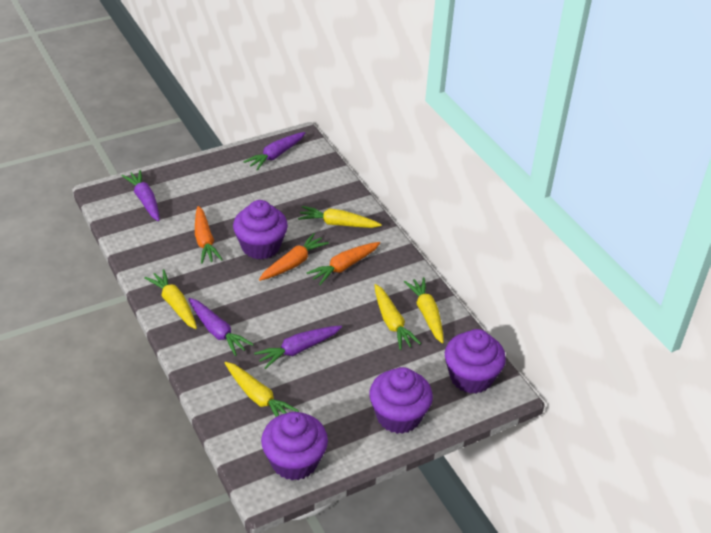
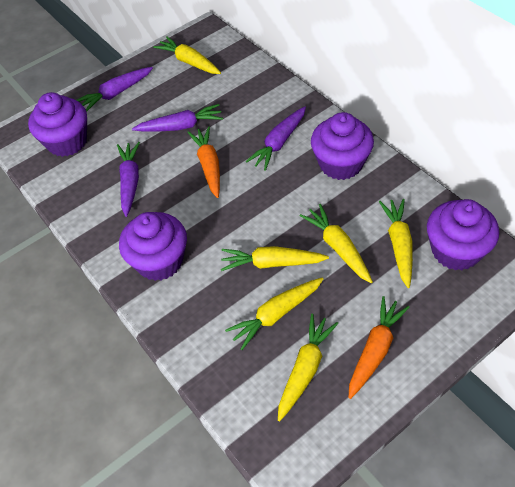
orange carrot: 3 -> 2
yellow carrot: 5 -> 6

